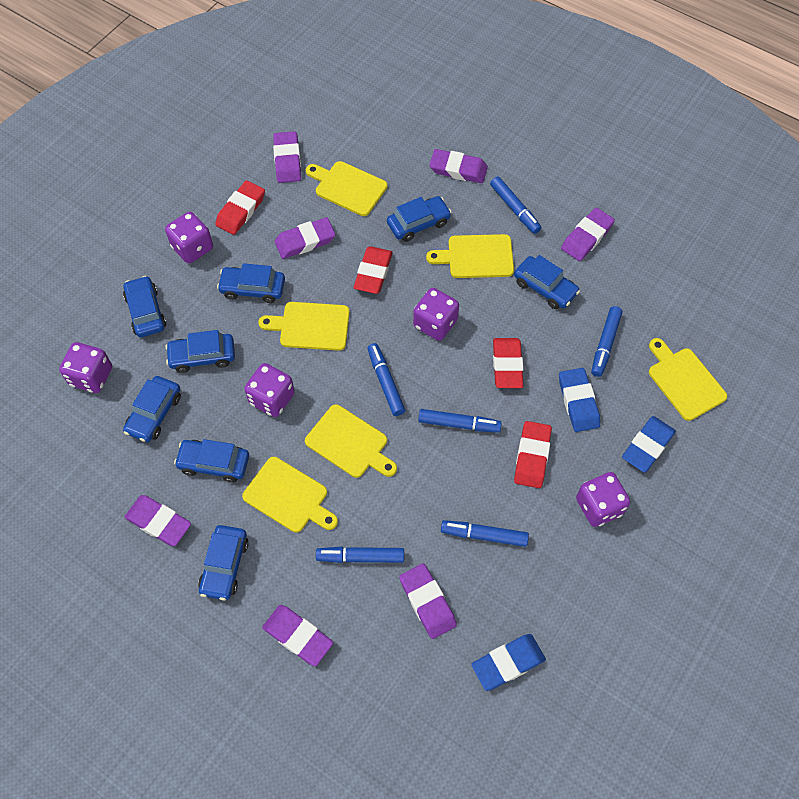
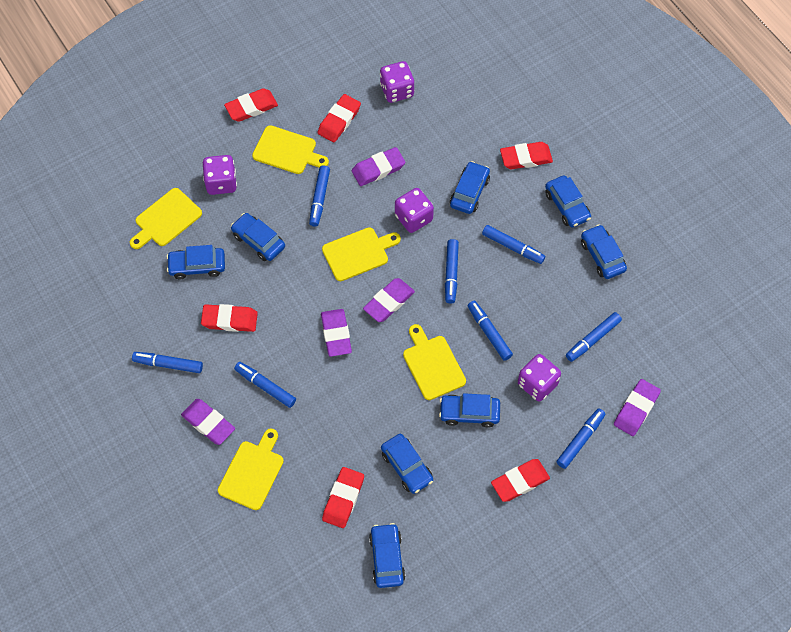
blue eraser: 3 -> 0
blue marker: 6 -> 8
purple dice: 5 -> 4
purple eraser: 7 -> 5
red eraser: 4 -> 6
yellow cutting board: 6 -> 5

